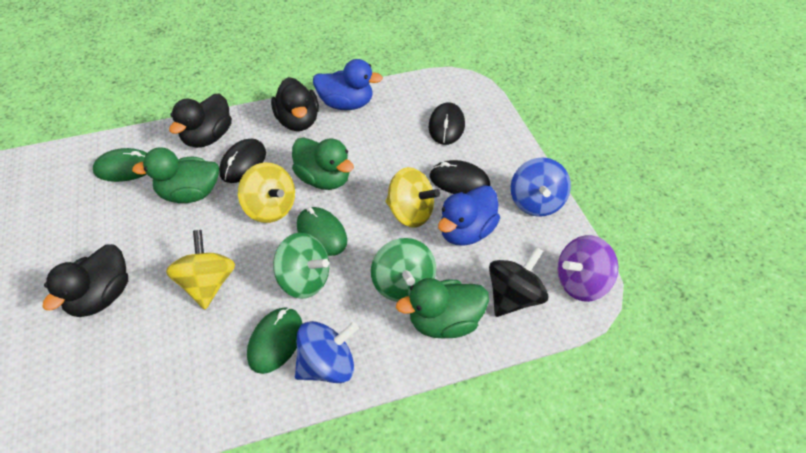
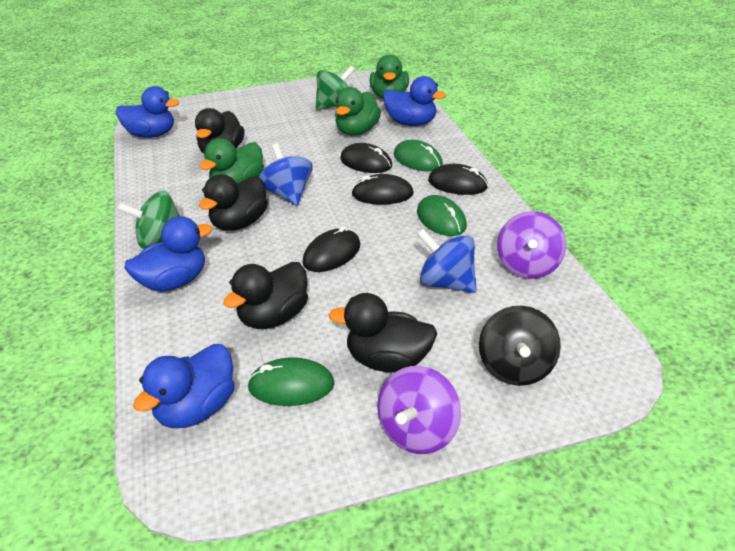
black duck: 3 -> 4
black mouse: 3 -> 4
blue duck: 2 -> 4
purple spinning top: 1 -> 2
yellow spinning top: 3 -> 0

